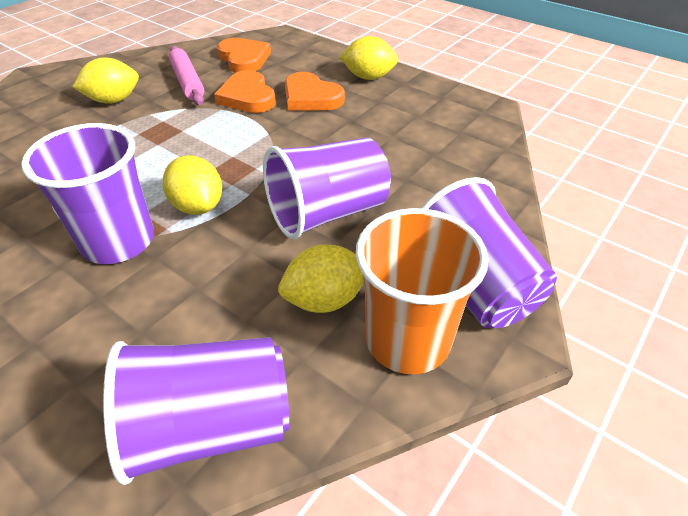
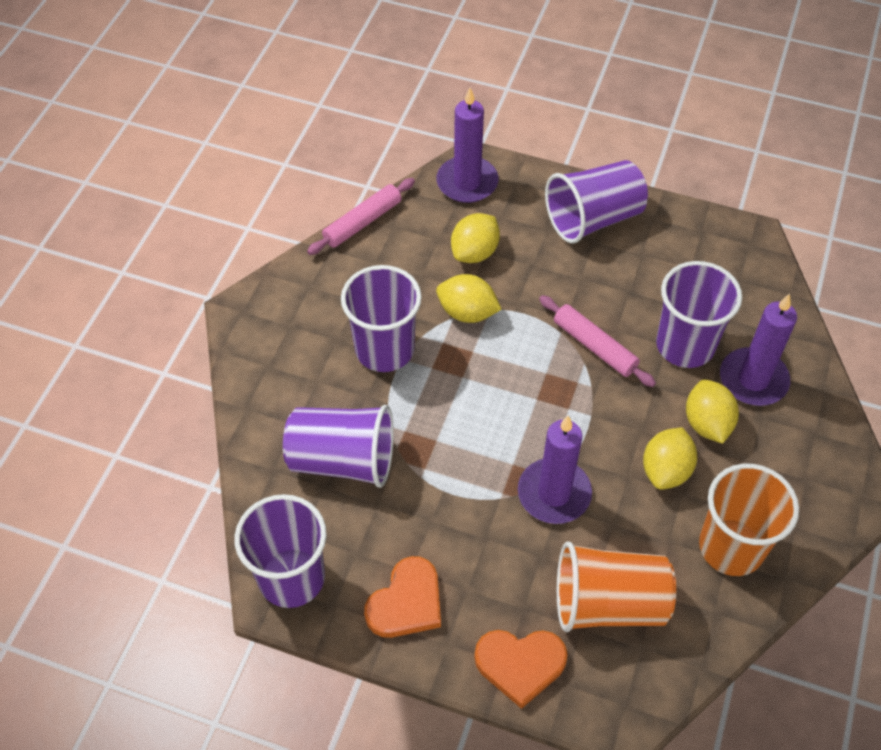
orange cup: 1 -> 2
orange heart: 3 -> 2
pink rolling pin: 1 -> 2
purple candle: 0 -> 3
purple cup: 4 -> 5

